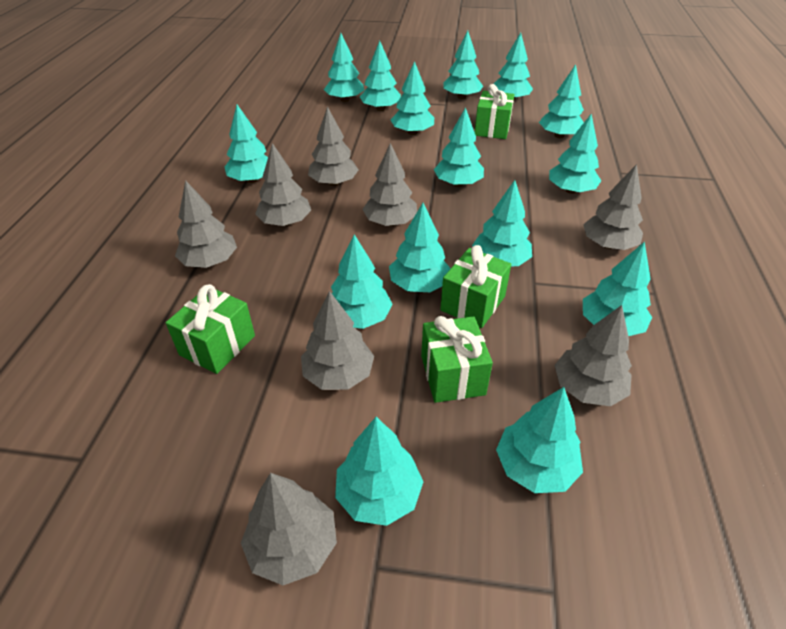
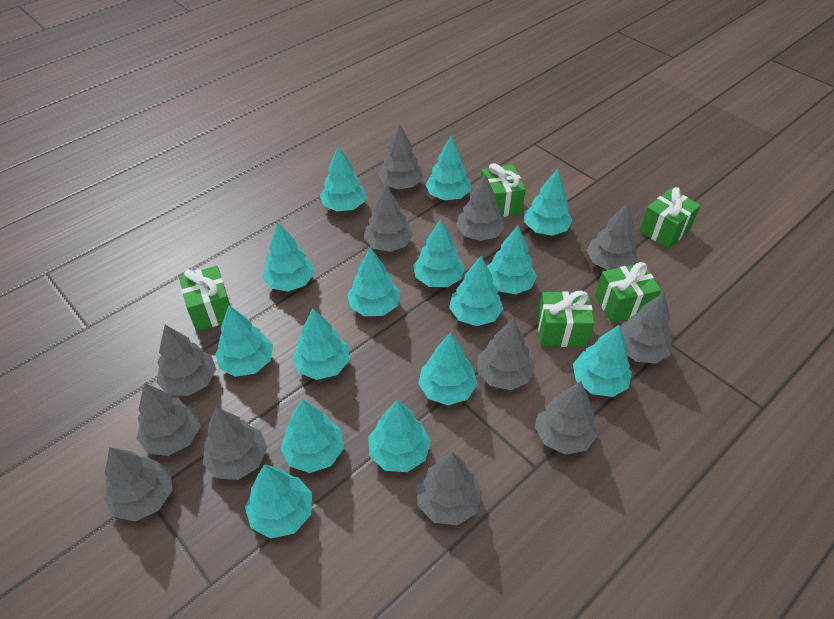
green gift: 4 -> 5
grey tree: 8 -> 12

